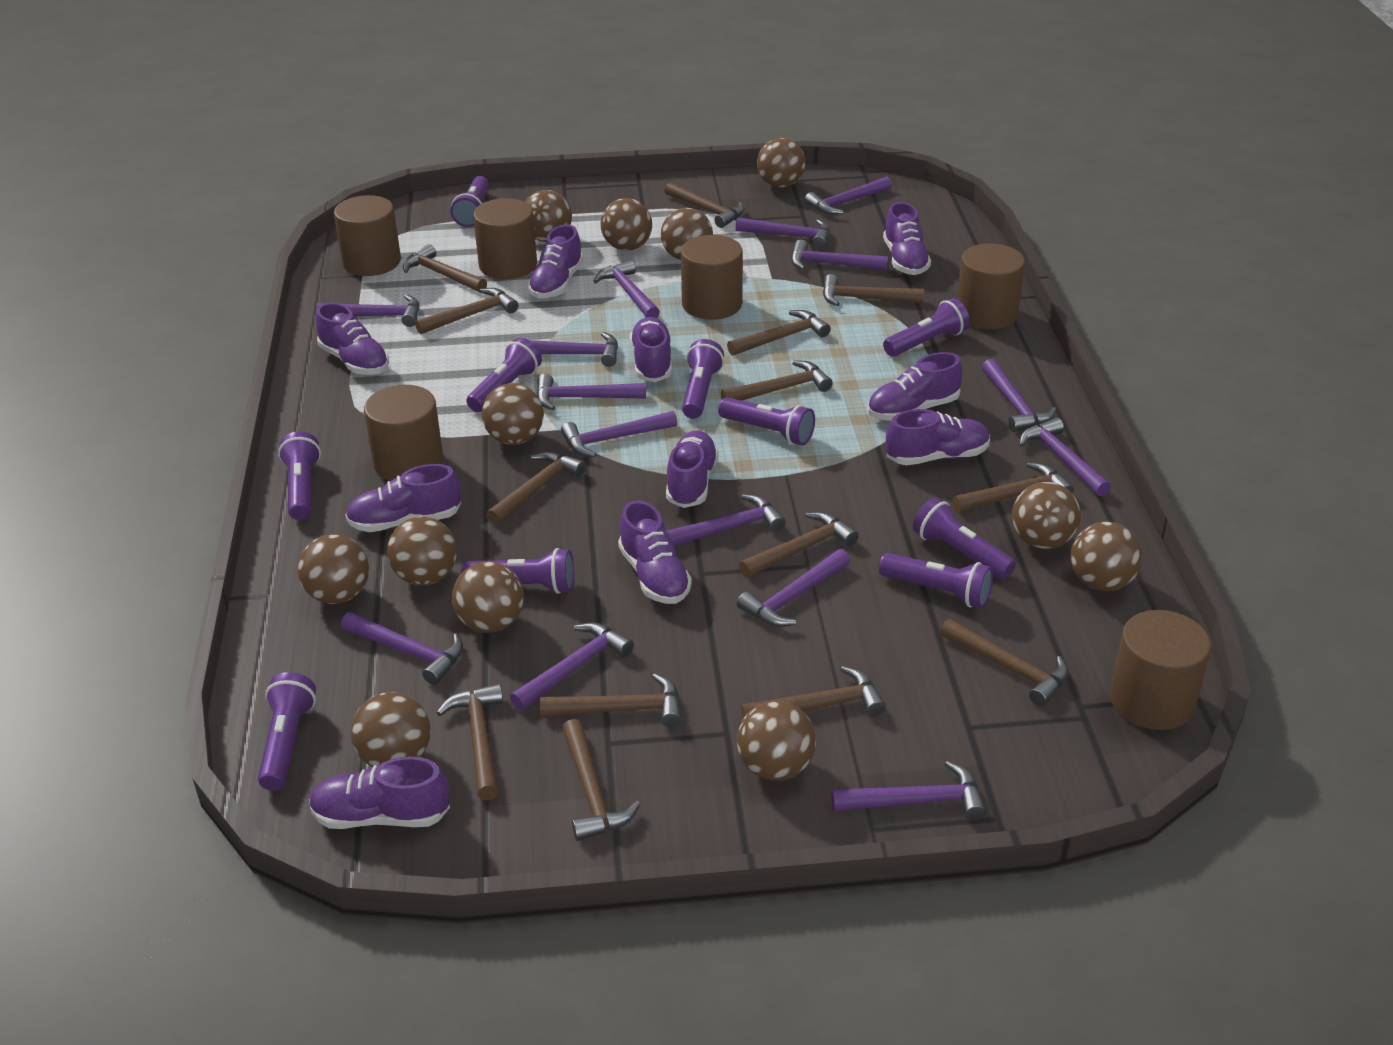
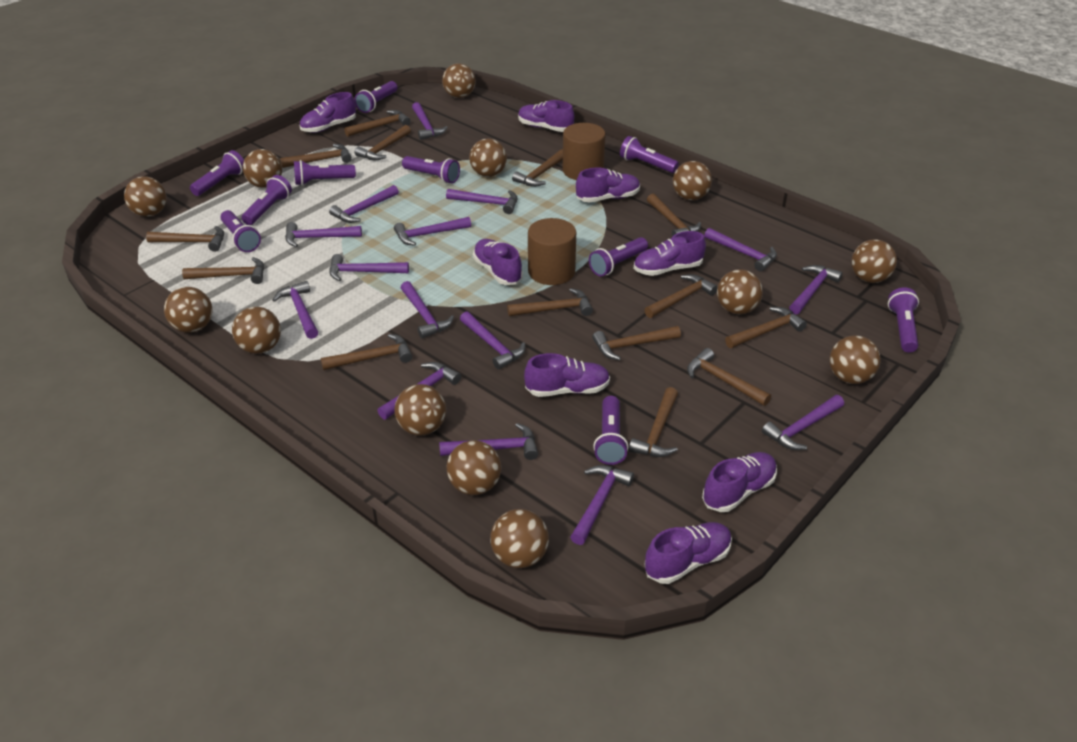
brown ball: 12 -> 13
brown cylinder: 6 -> 2
purple shoe: 10 -> 8

